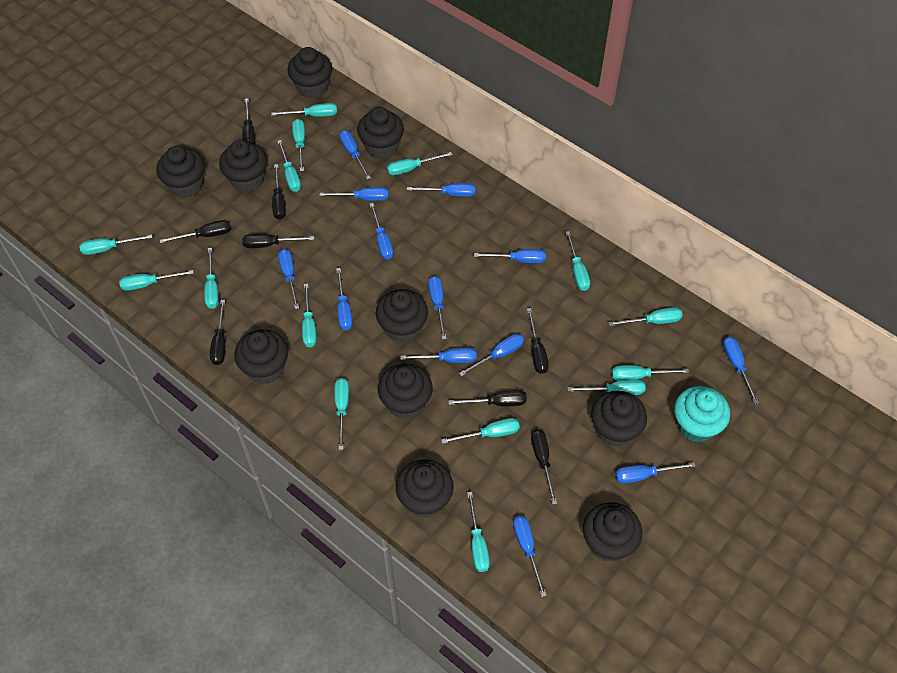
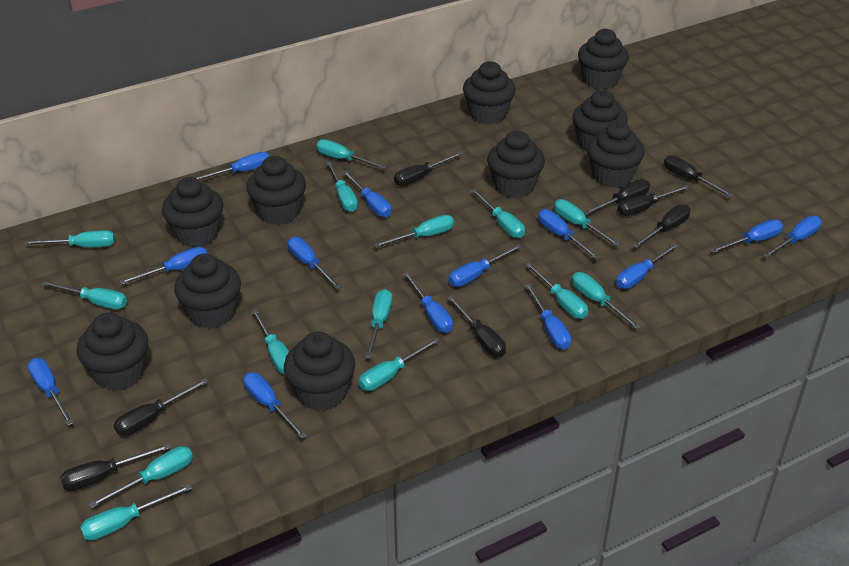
turquoise cupcake: 1 -> 0
turquoise screwdriver: 15 -> 14

